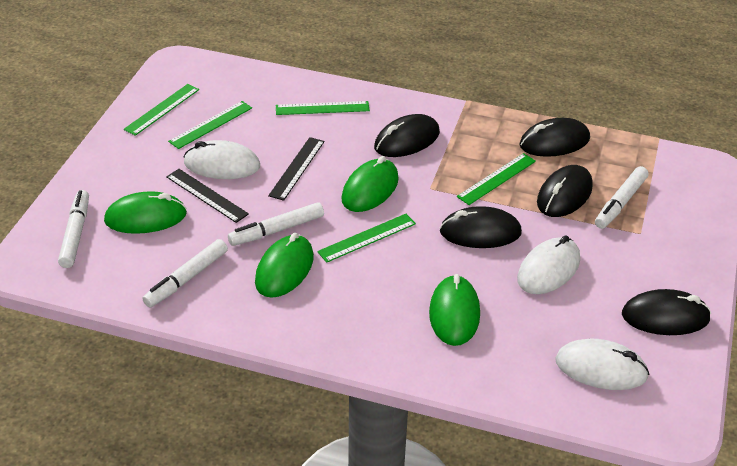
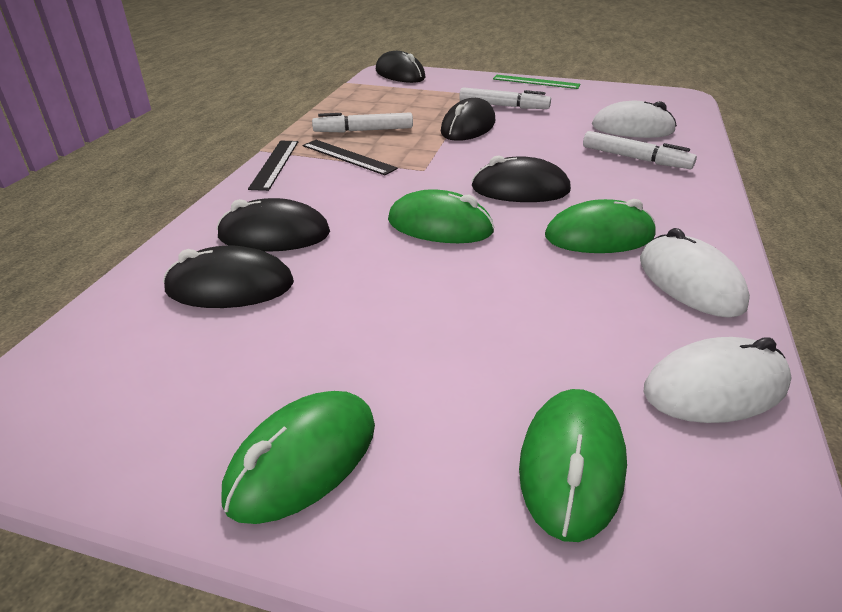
green ruler: 5 -> 1
white marker: 4 -> 3

